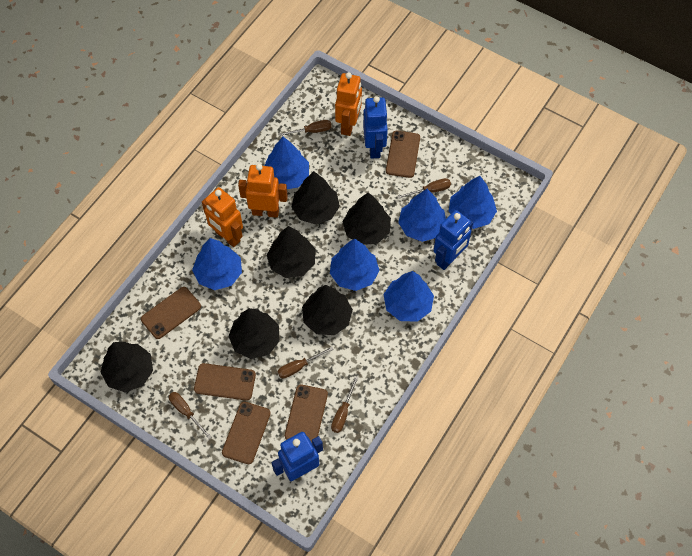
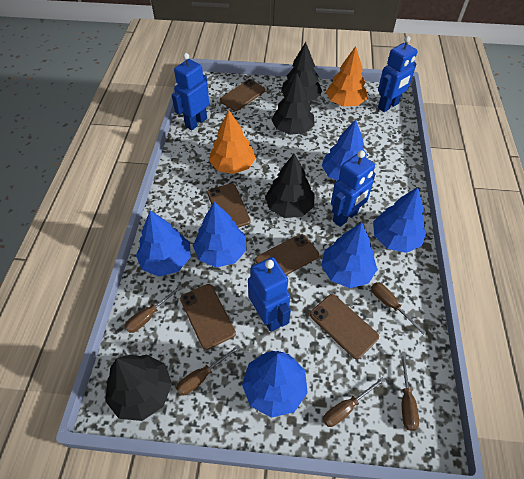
black tree: 6 -> 4
blue robot: 3 -> 4
orange robot: 3 -> 0
orange tree: 0 -> 2

